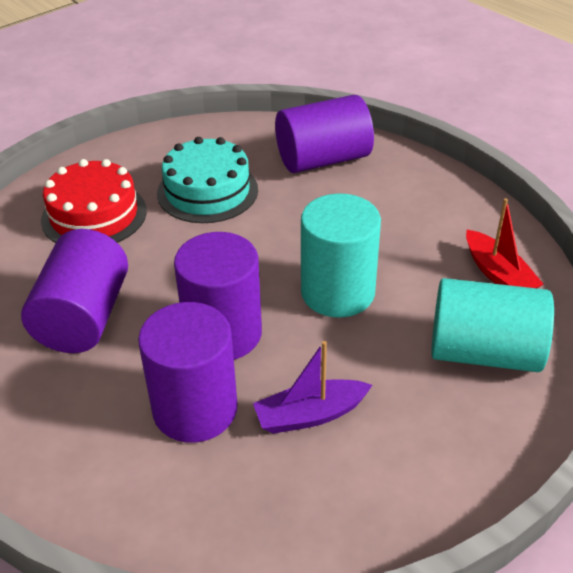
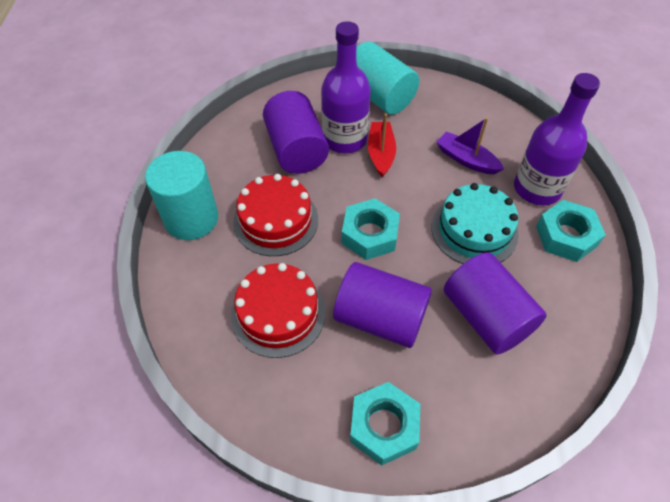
purple bottle: 0 -> 2
purple cylinder: 4 -> 3
red cake: 1 -> 2
turquoise nut: 0 -> 3

